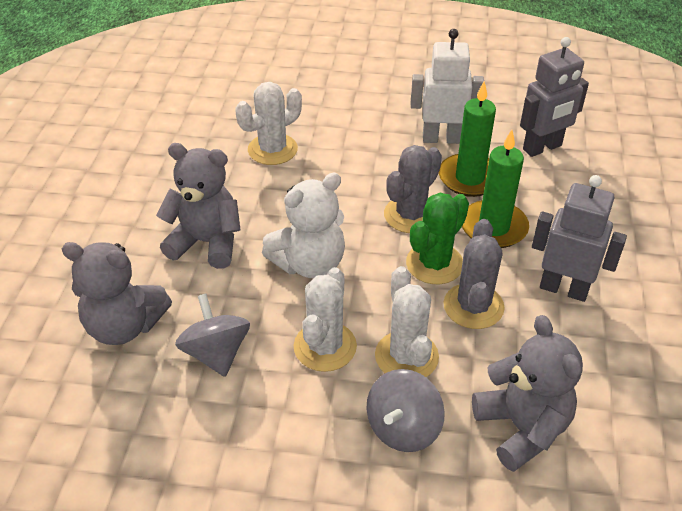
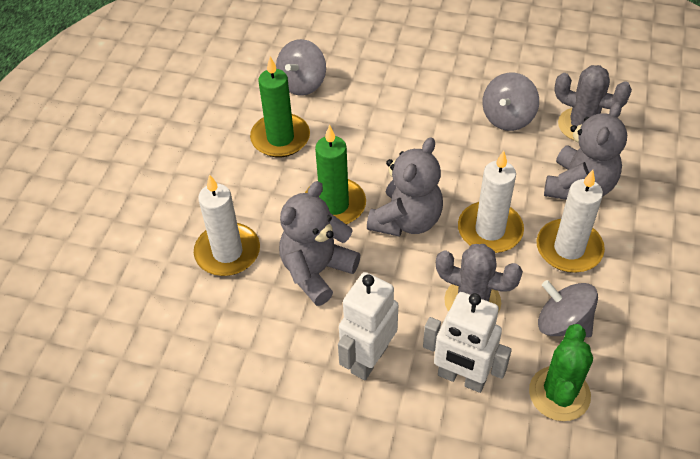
grey robot: 2 -> 0
grey spinning top: 2 -> 3
white cactus: 3 -> 0
white candle: 0 -> 3
white robot: 1 -> 2
white teddy bear: 1 -> 0

